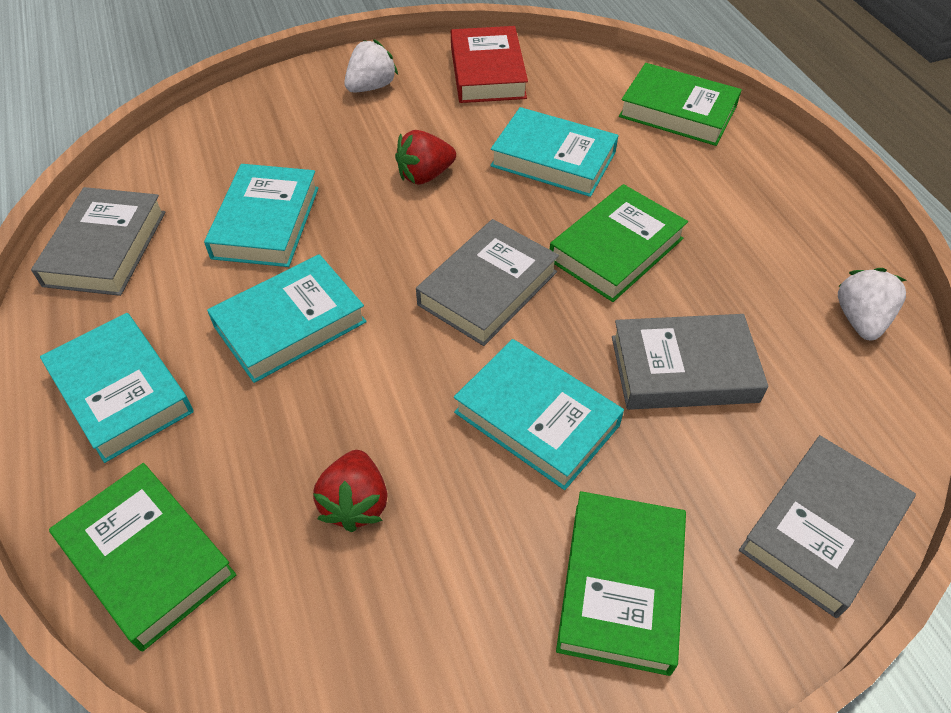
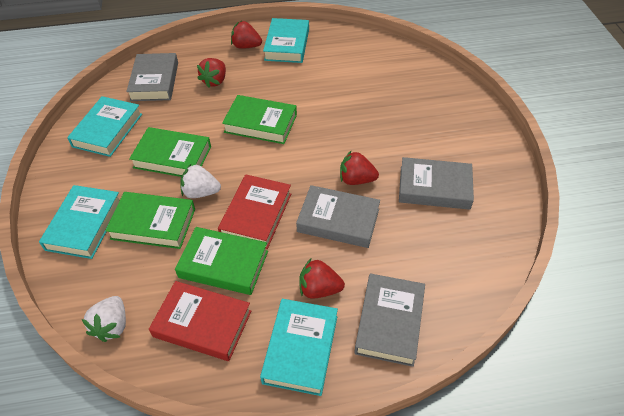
red book: 1 -> 2
red strawberry: 2 -> 4
turquoise book: 5 -> 4

